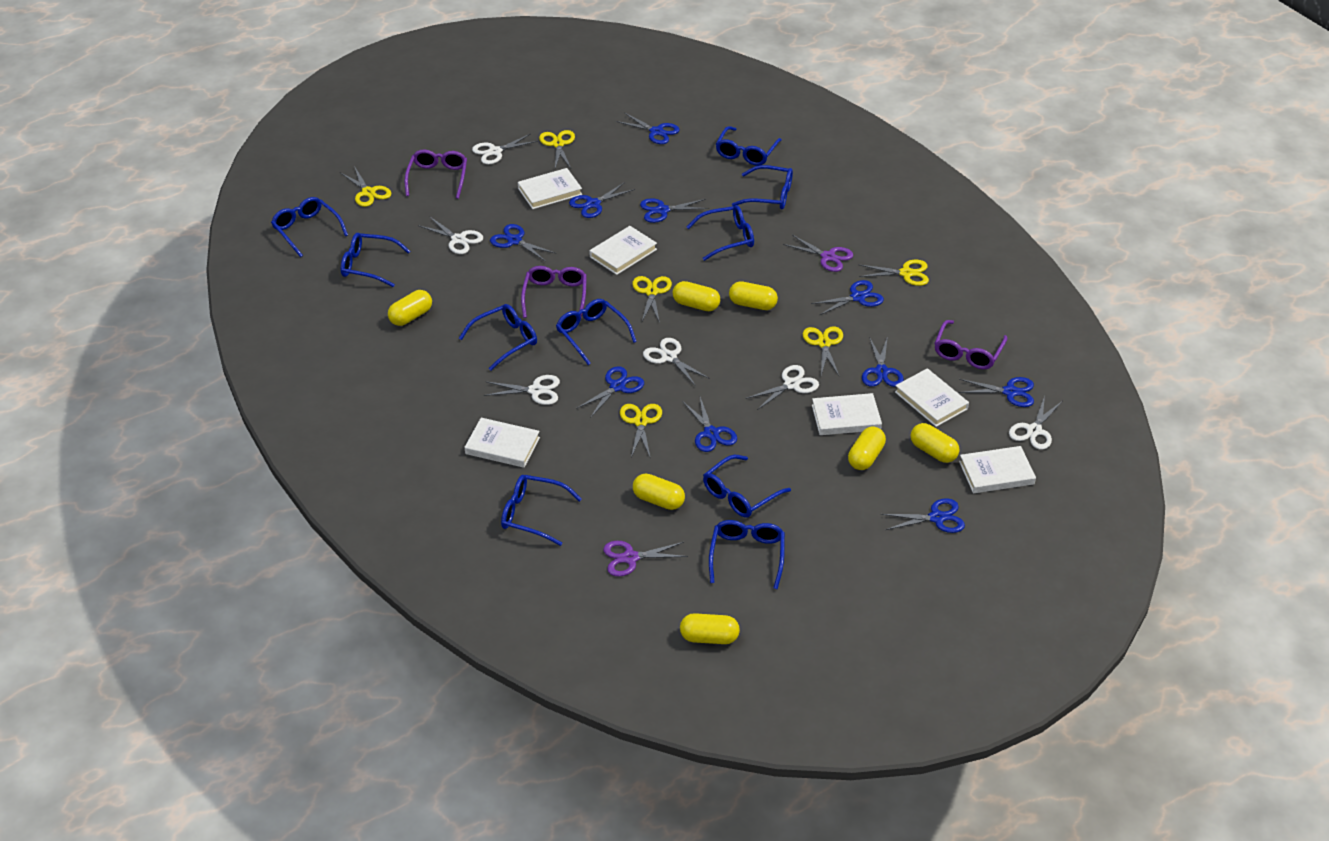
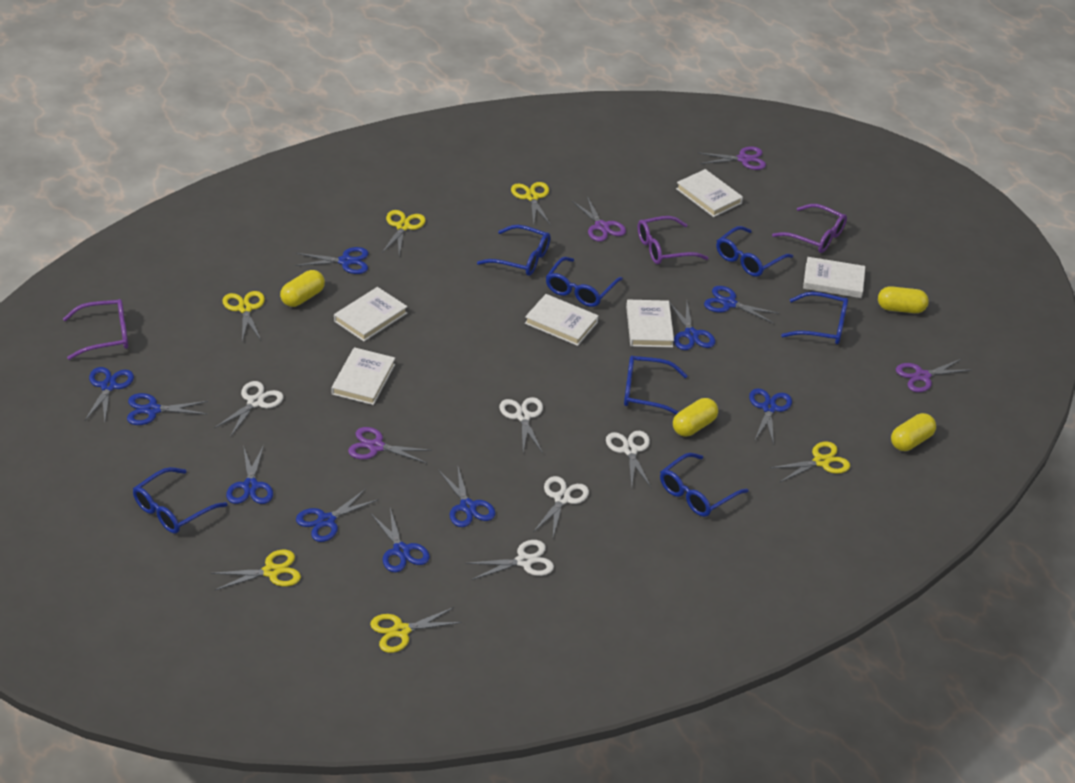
blue glasses: 10 -> 7
purple scissors: 2 -> 4
white scissors: 6 -> 5
yellow capsule: 7 -> 4

